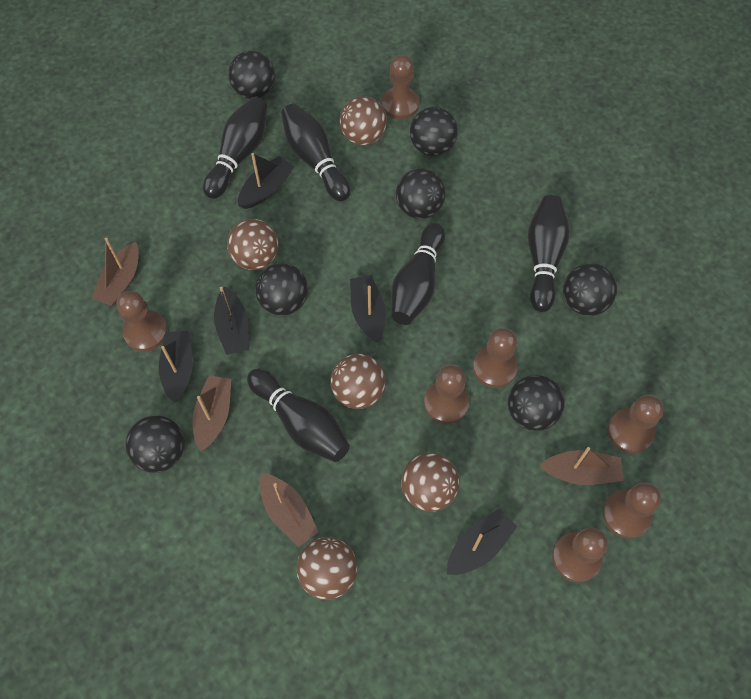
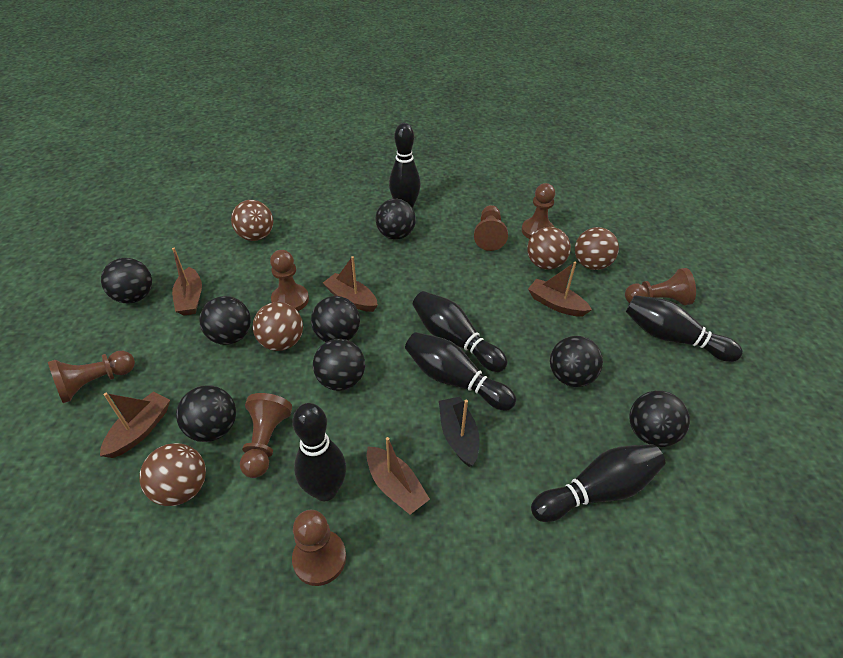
black ball: 7 -> 8
black boat: 5 -> 1
black bowling pin: 5 -> 6
brown boat: 4 -> 5

